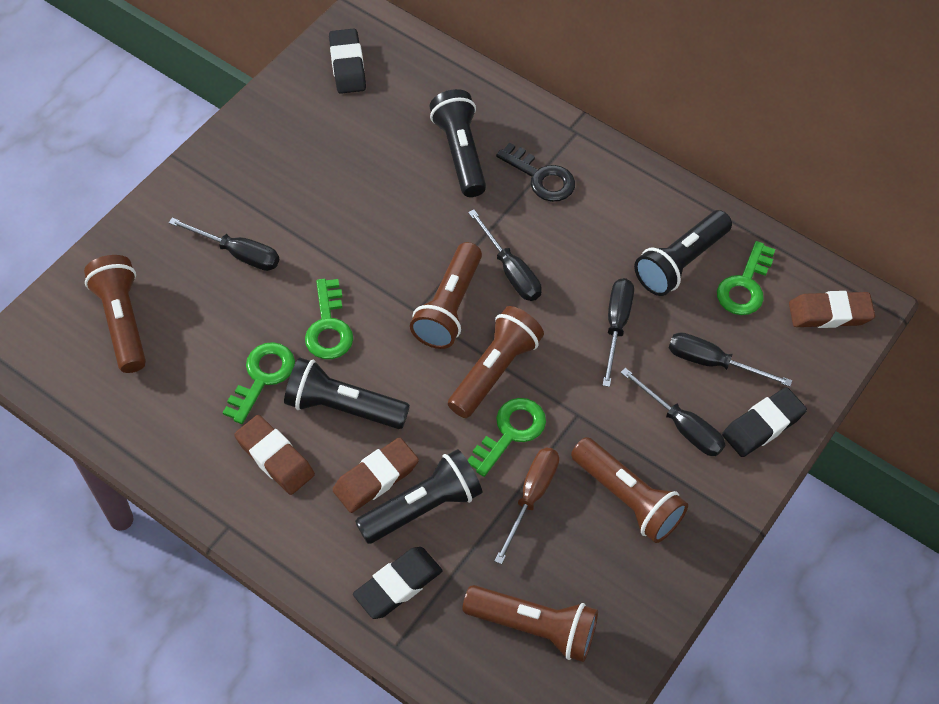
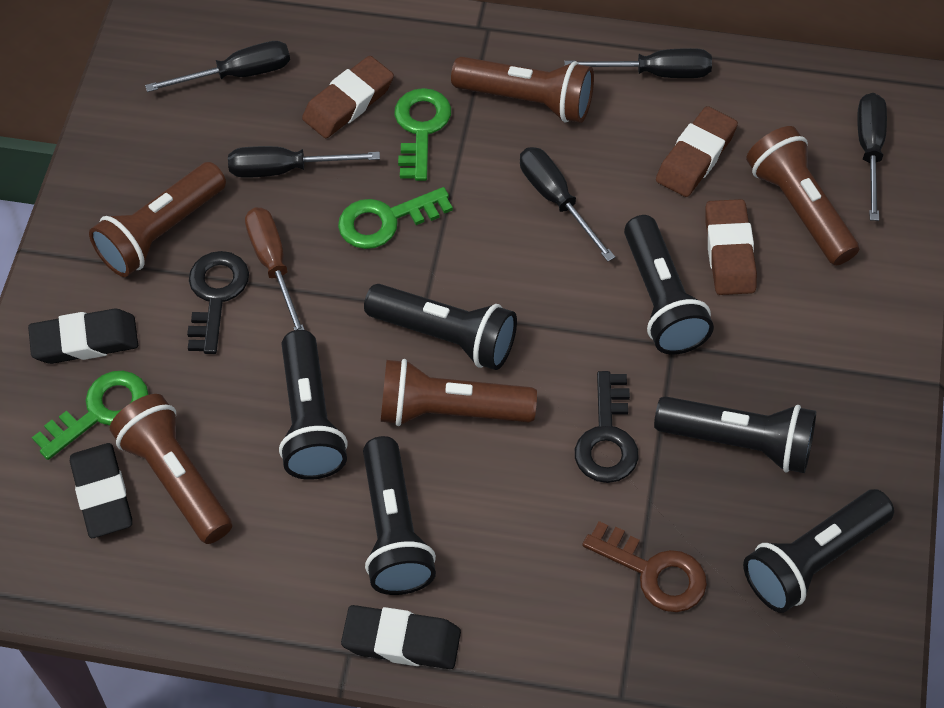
black flashlight: 4 -> 6
black key: 1 -> 2
brown key: 0 -> 1
green key: 4 -> 3

